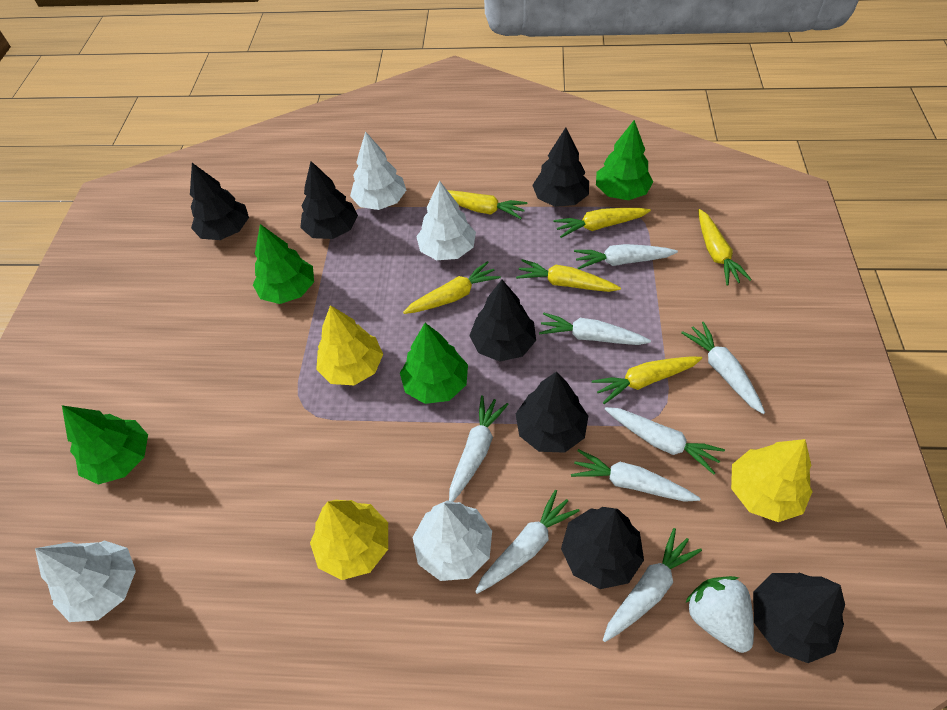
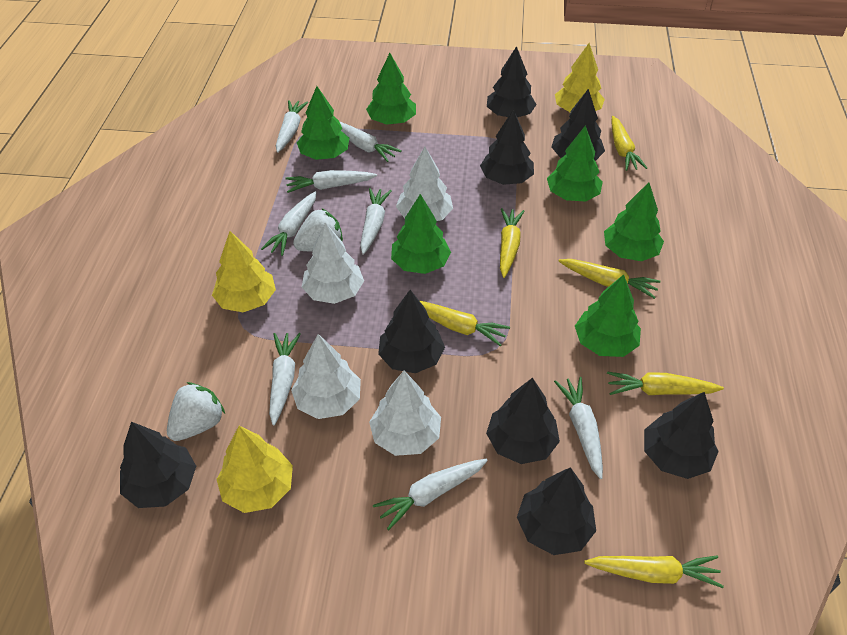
black tree: 7 -> 8
green tree: 4 -> 6
white strawberry: 1 -> 2

